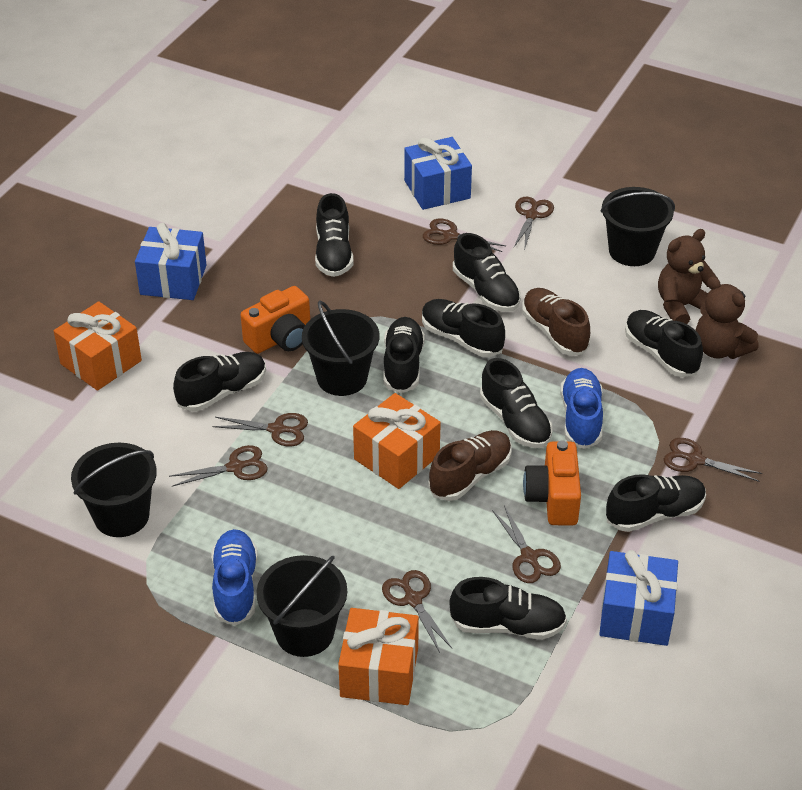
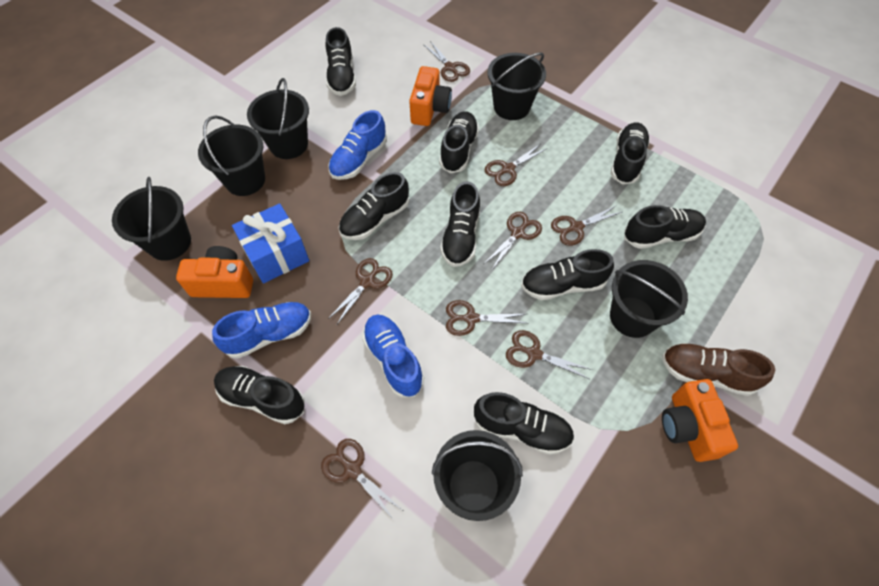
black bucket: 4 -> 6
blue gift: 3 -> 1
blue shoe: 2 -> 3
brown scissors: 7 -> 8
brown shoe: 2 -> 1
brown teddy bear: 2 -> 0
orange camera: 2 -> 3
orange gift: 3 -> 0

